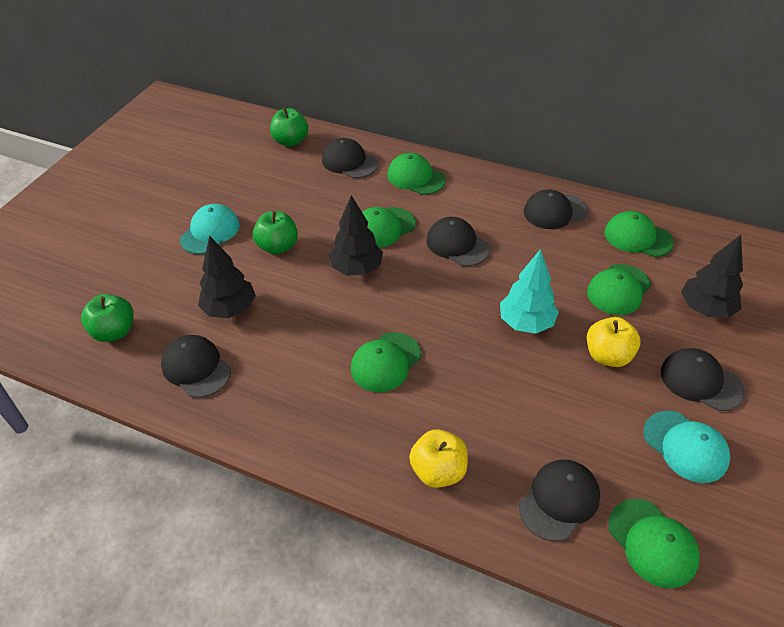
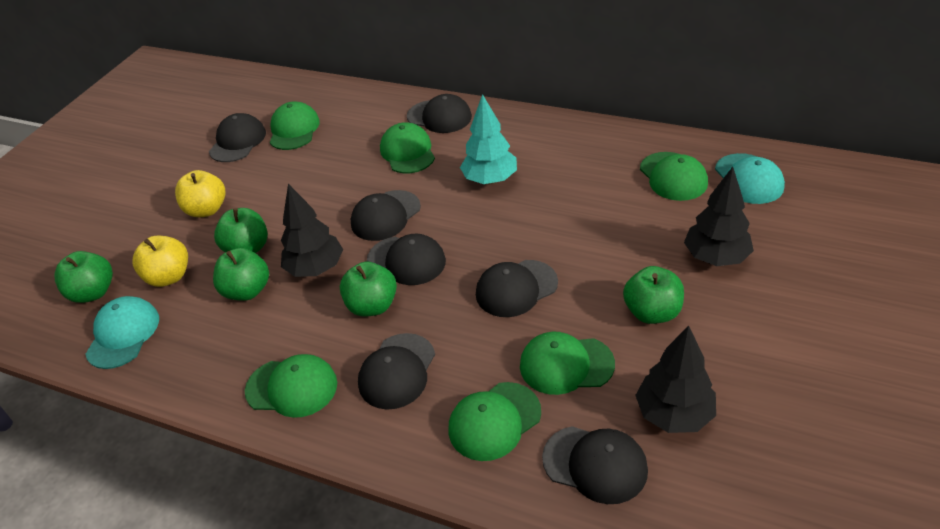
black cap: 6 -> 7
green apple: 3 -> 5

